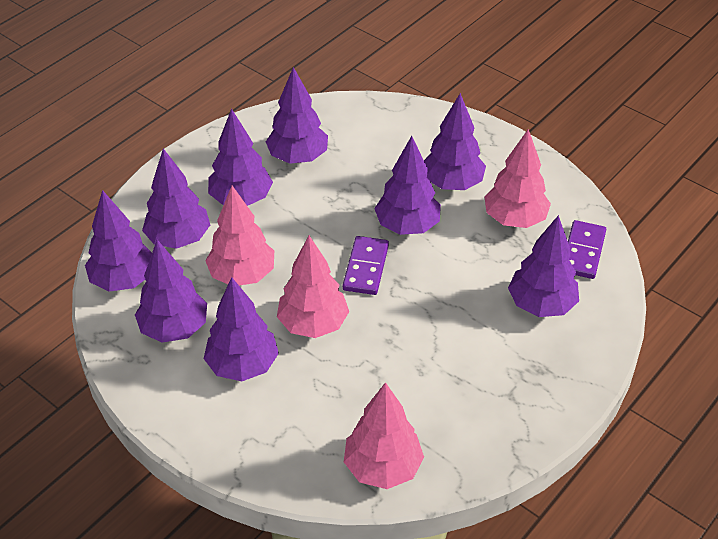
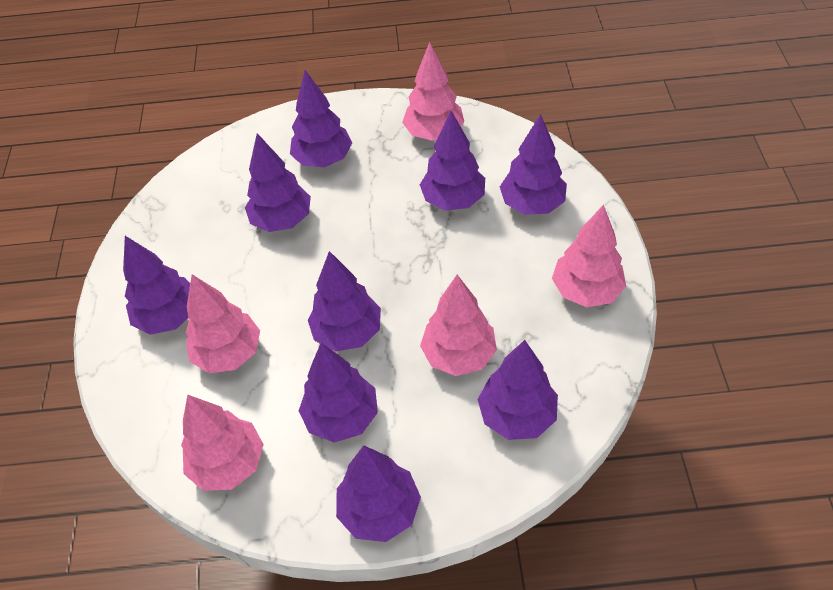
pink tree: 4 -> 5
purple domino: 2 -> 0

